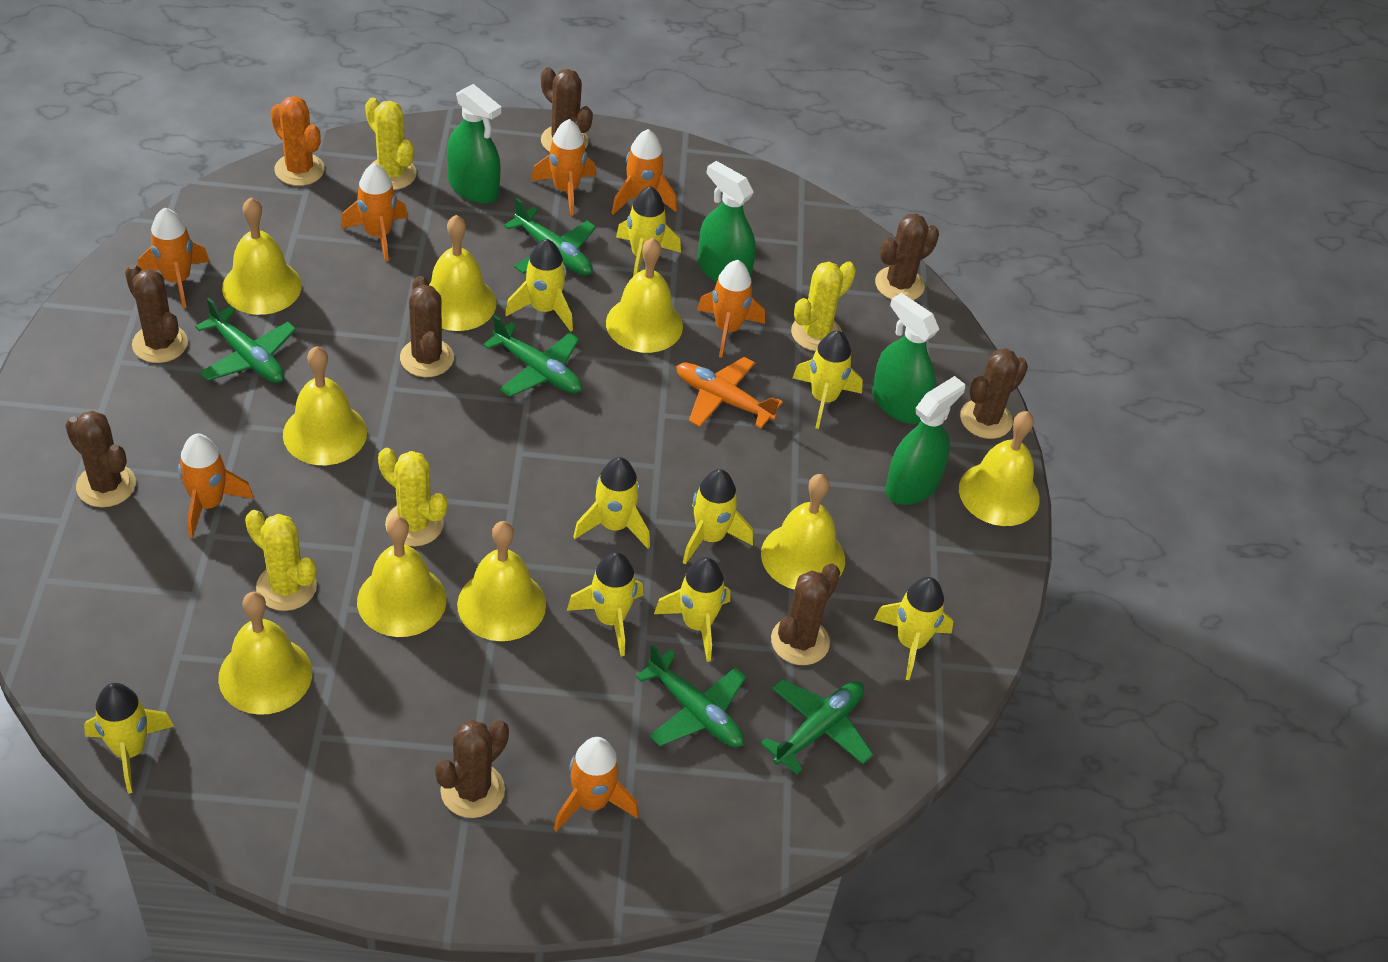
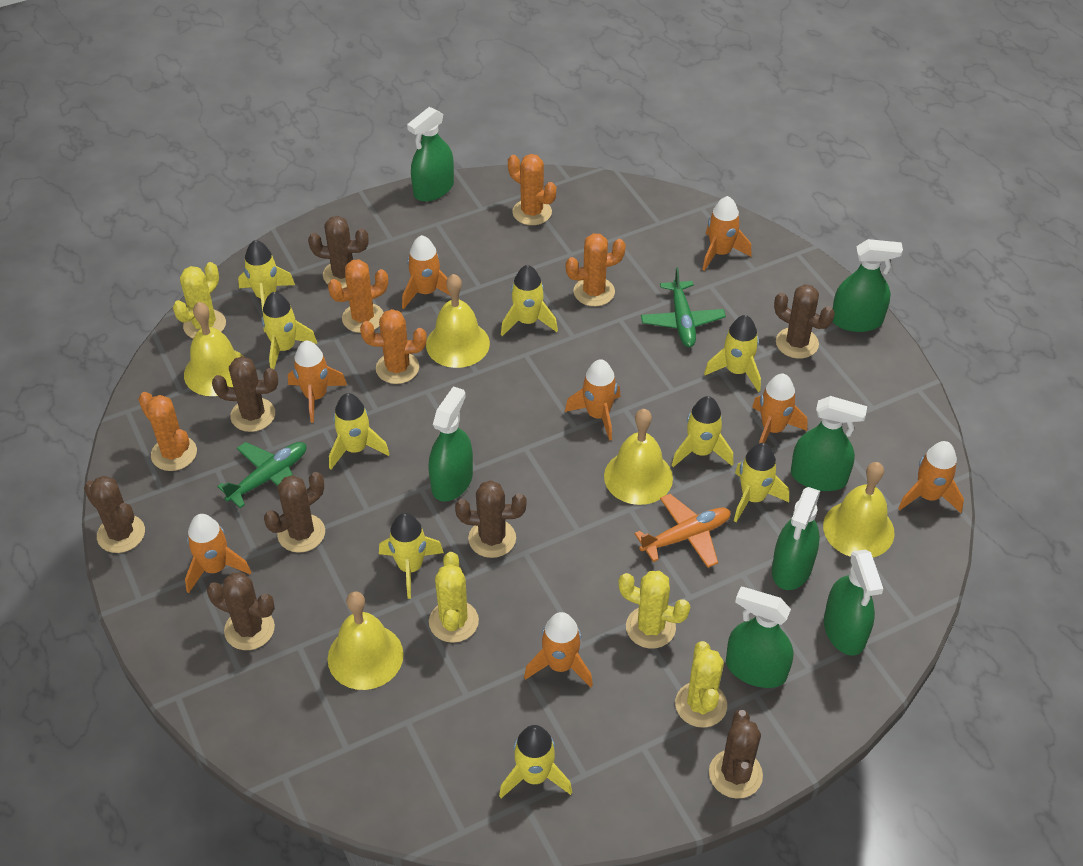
green plane: 5 -> 2
green spray bottle: 4 -> 7
orange cactus: 1 -> 5
orange rocket: 7 -> 8
yellow bell: 9 -> 5

